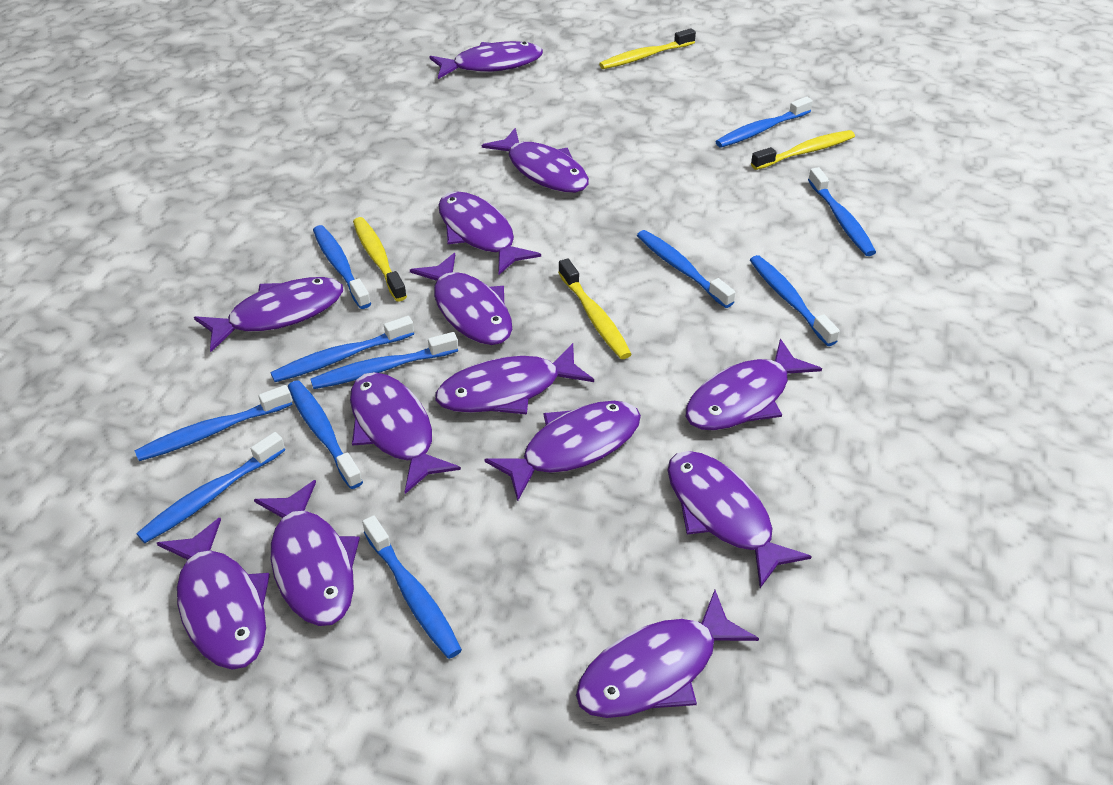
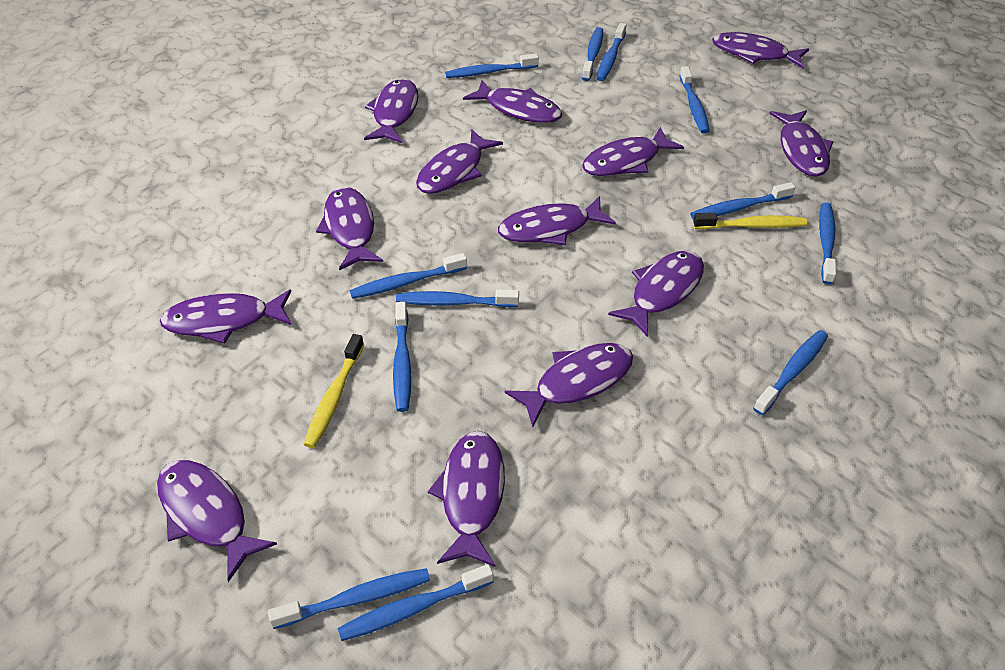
blue toothbrush: 11 -> 12
yellow toothbrush: 4 -> 2

